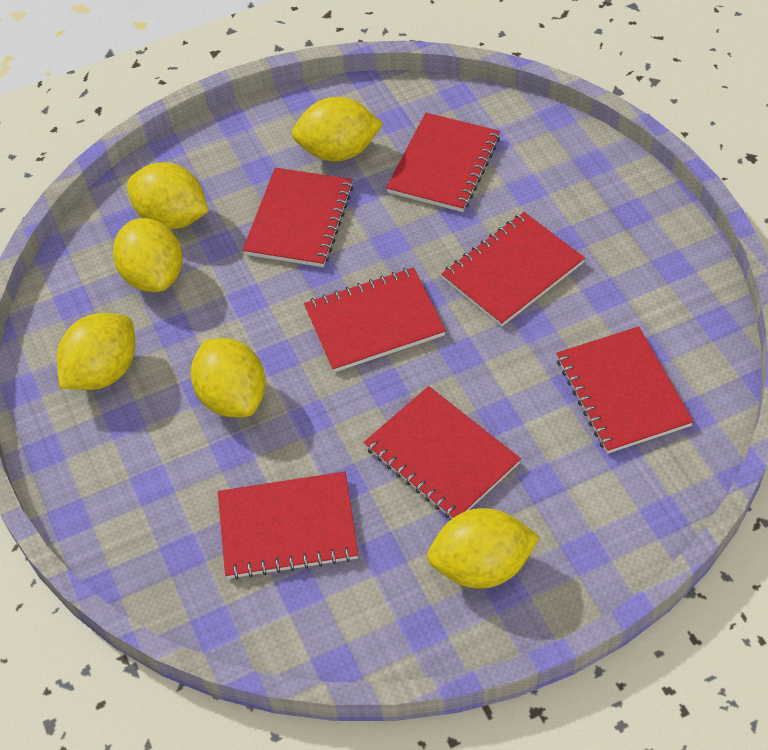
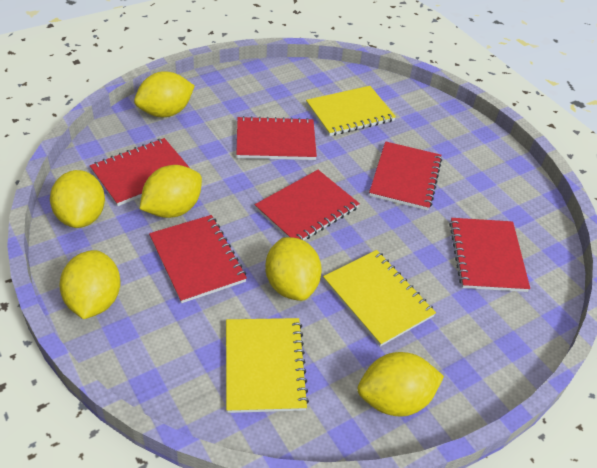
red notebook: 7 -> 6
yellow notebook: 0 -> 3

